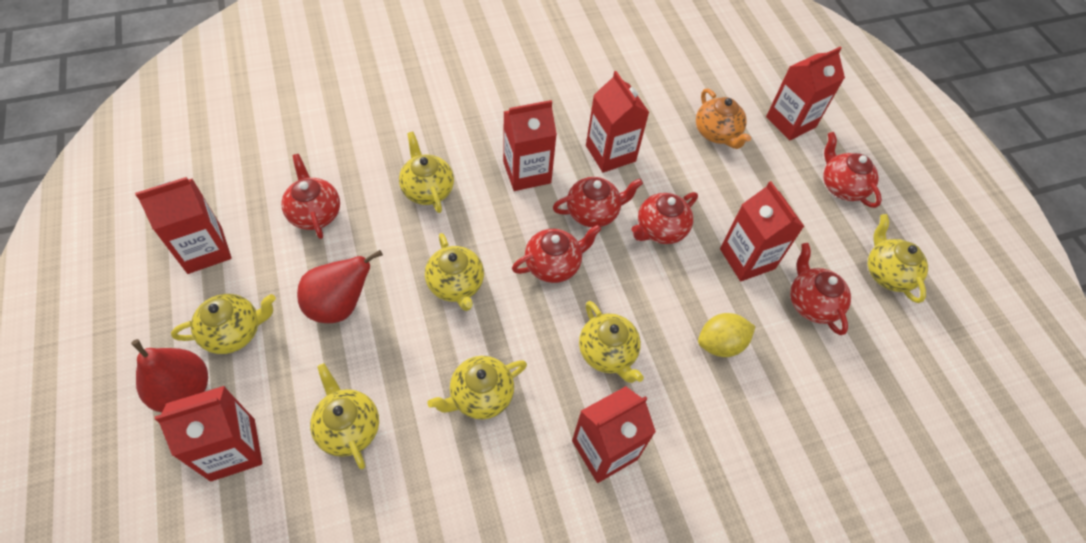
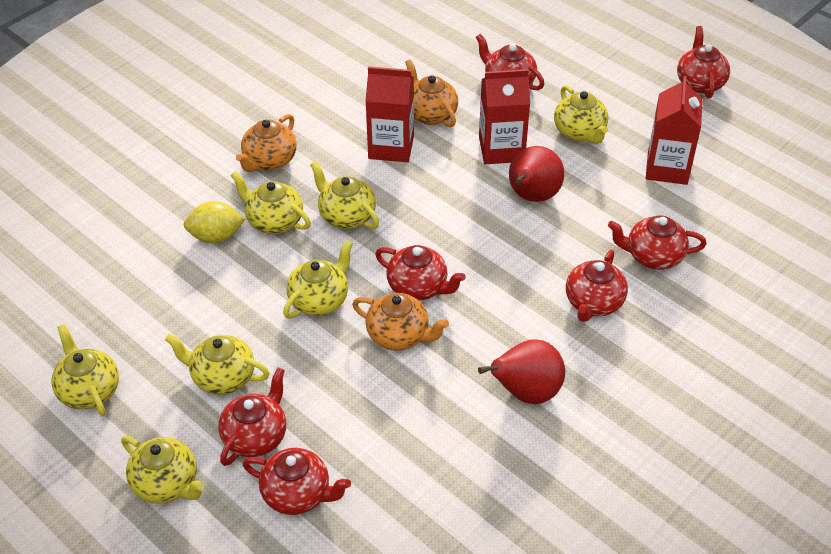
orange teapot: 1 -> 3
red carton: 7 -> 3
red teapot: 6 -> 7

